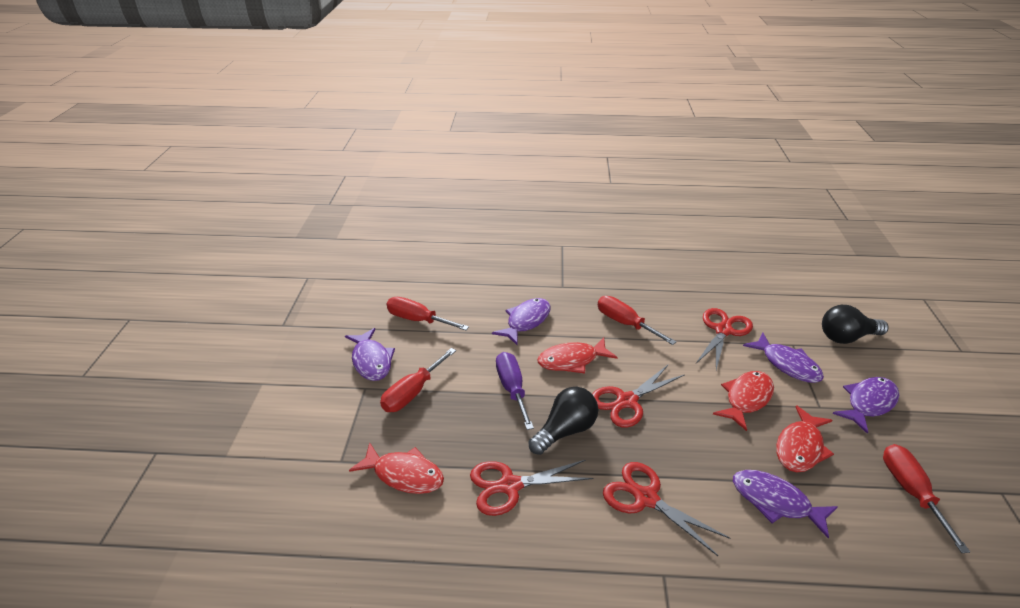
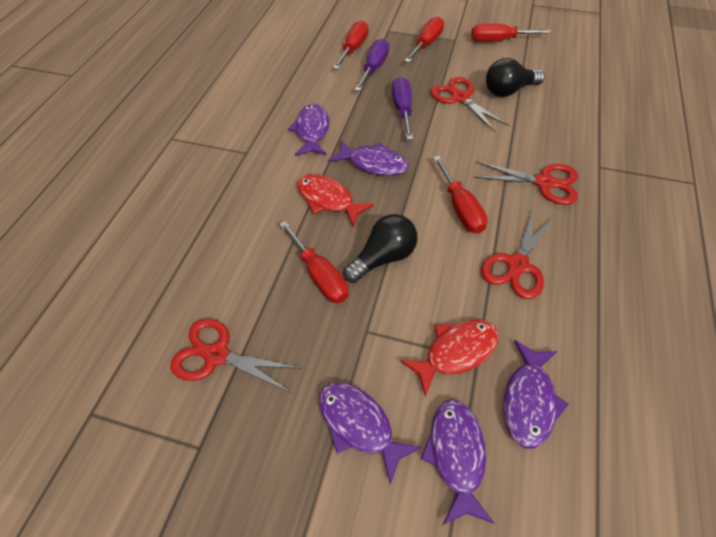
purple screwdriver: 1 -> 2
red fish: 4 -> 2
red screwdriver: 4 -> 5

